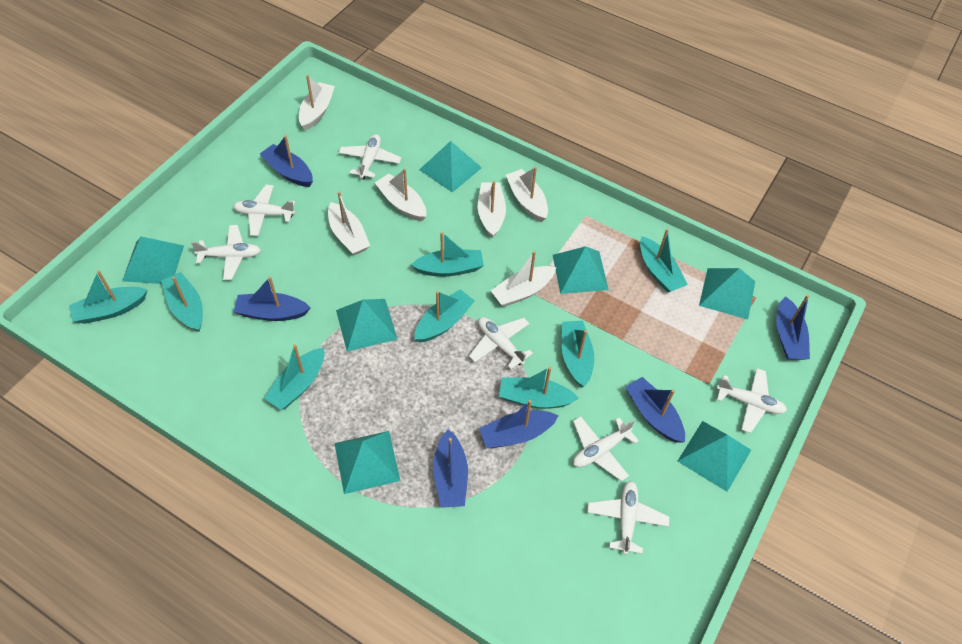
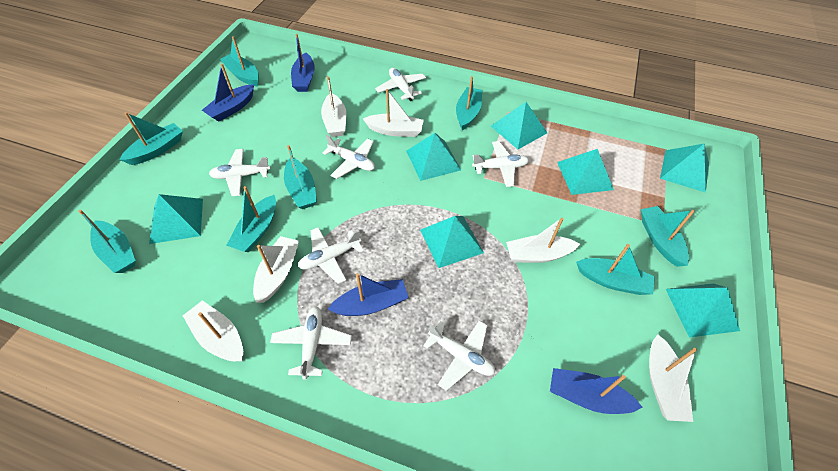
blue boat: 6 -> 4

